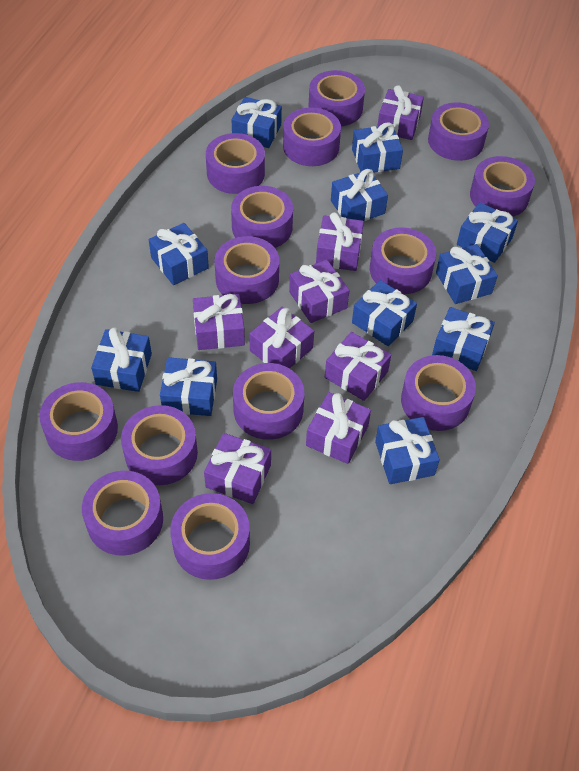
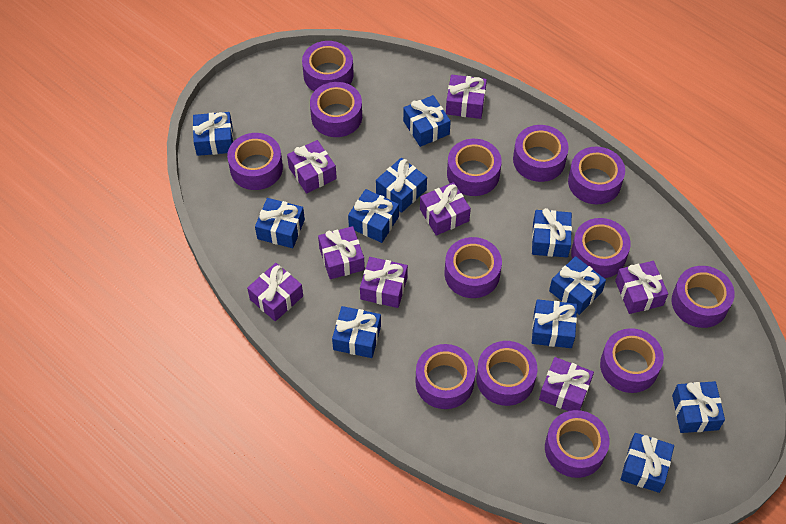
purple tape: 14 -> 13

